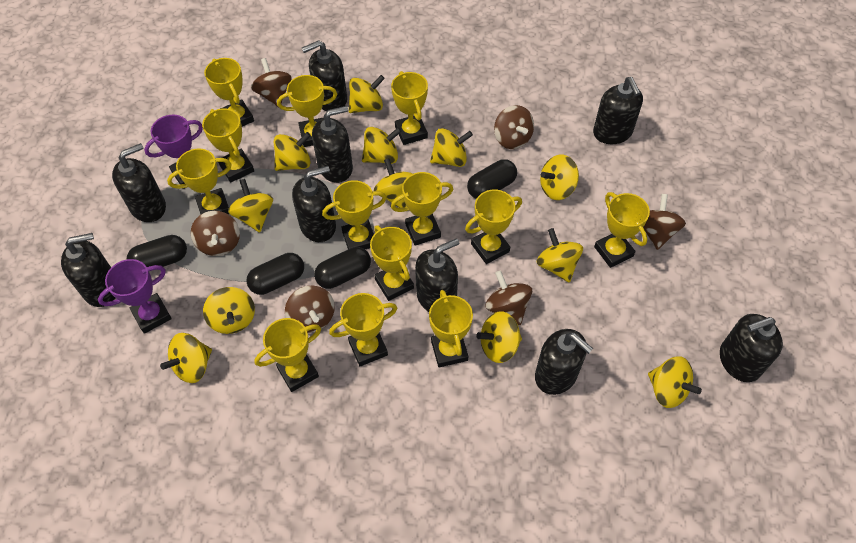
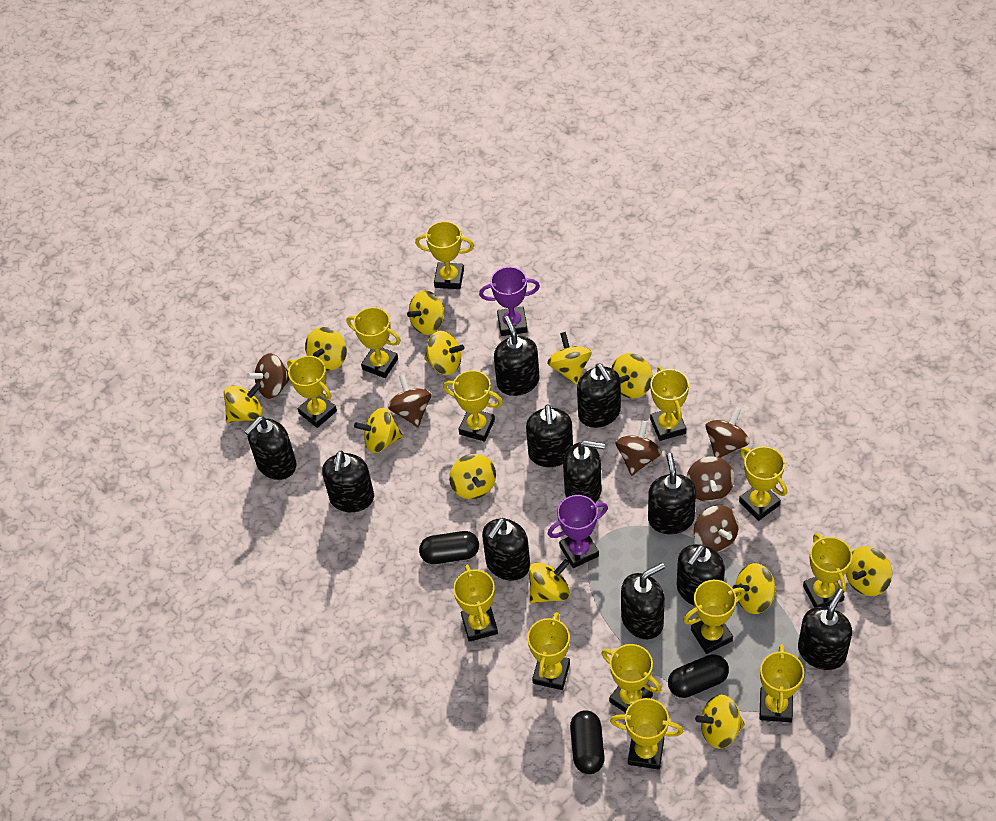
black capsule: 4 -> 3
black soap dispenser: 9 -> 11

